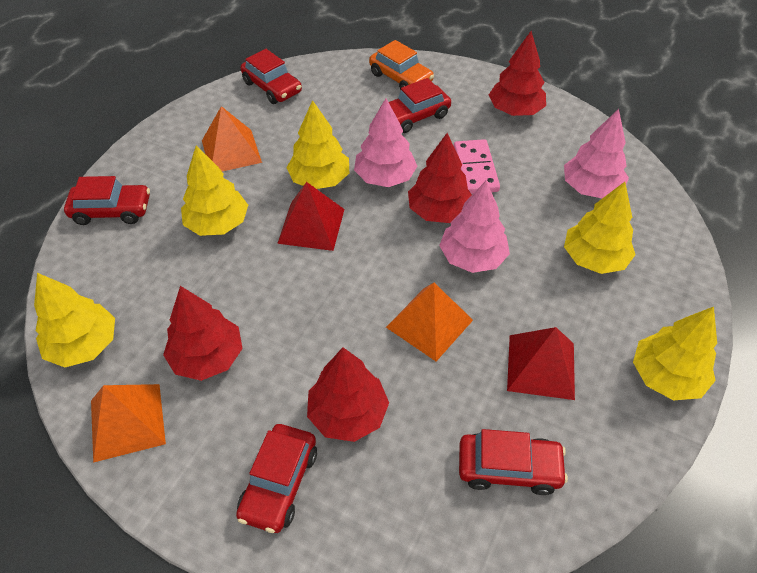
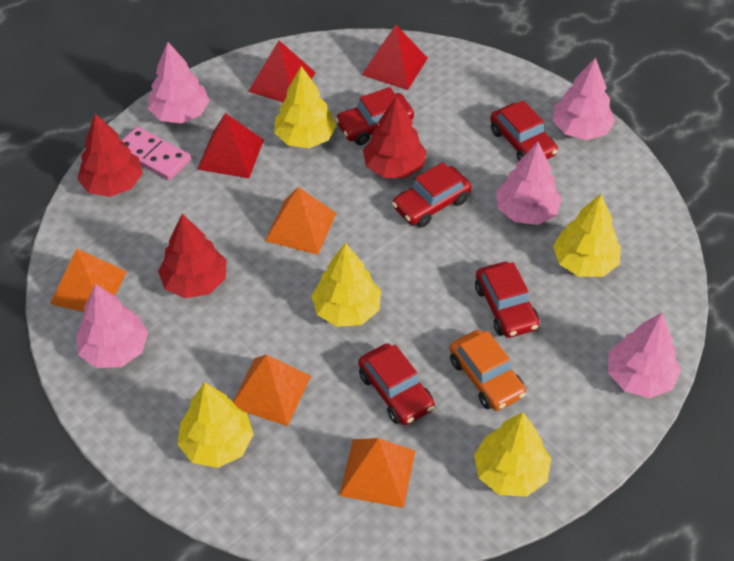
orange pyramid: 3 -> 4
pink tree: 3 -> 5
red pyramid: 2 -> 3
red tree: 4 -> 3

